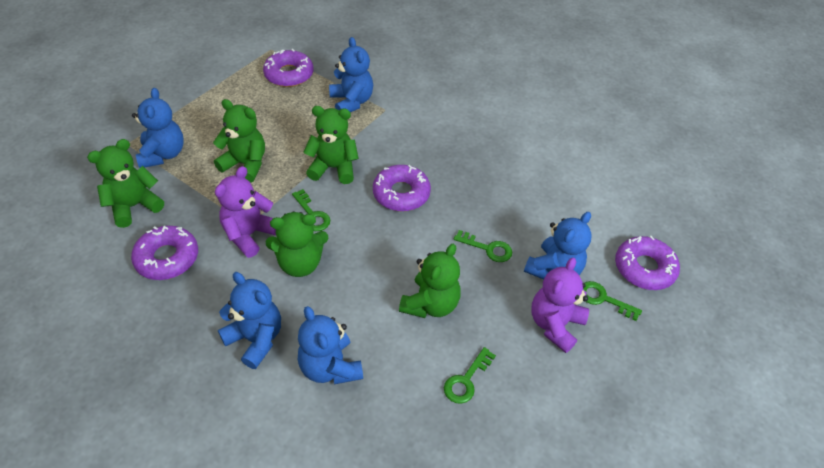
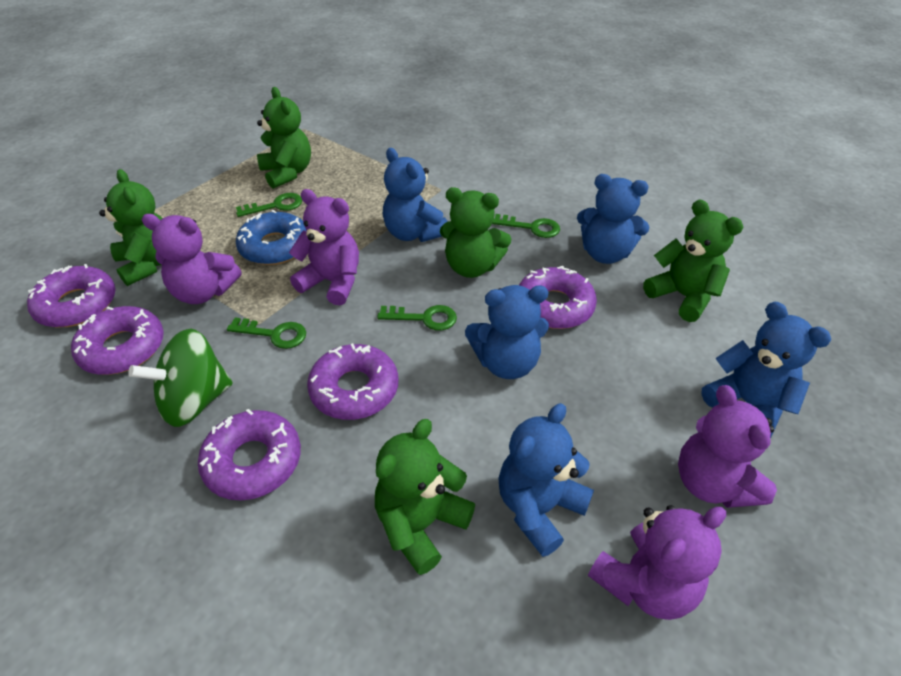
blue donut: 0 -> 1
green spinning top: 0 -> 1
purple donut: 4 -> 5
purple teddy bear: 2 -> 4

